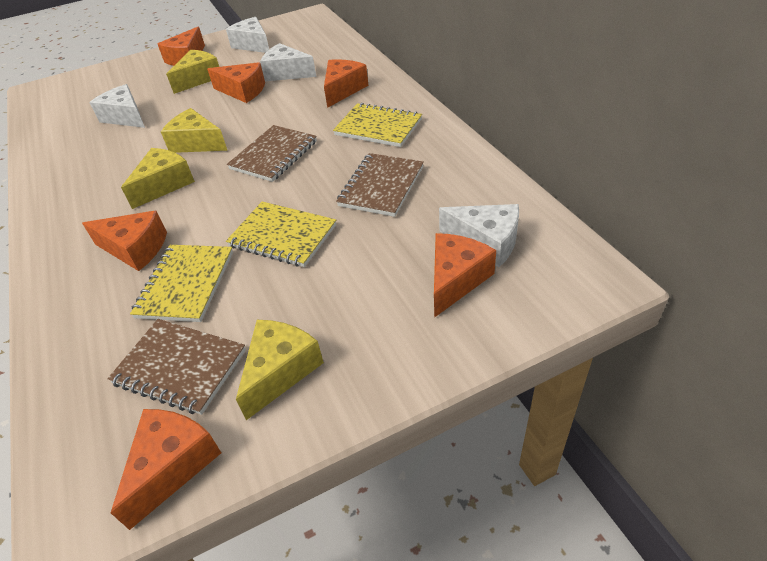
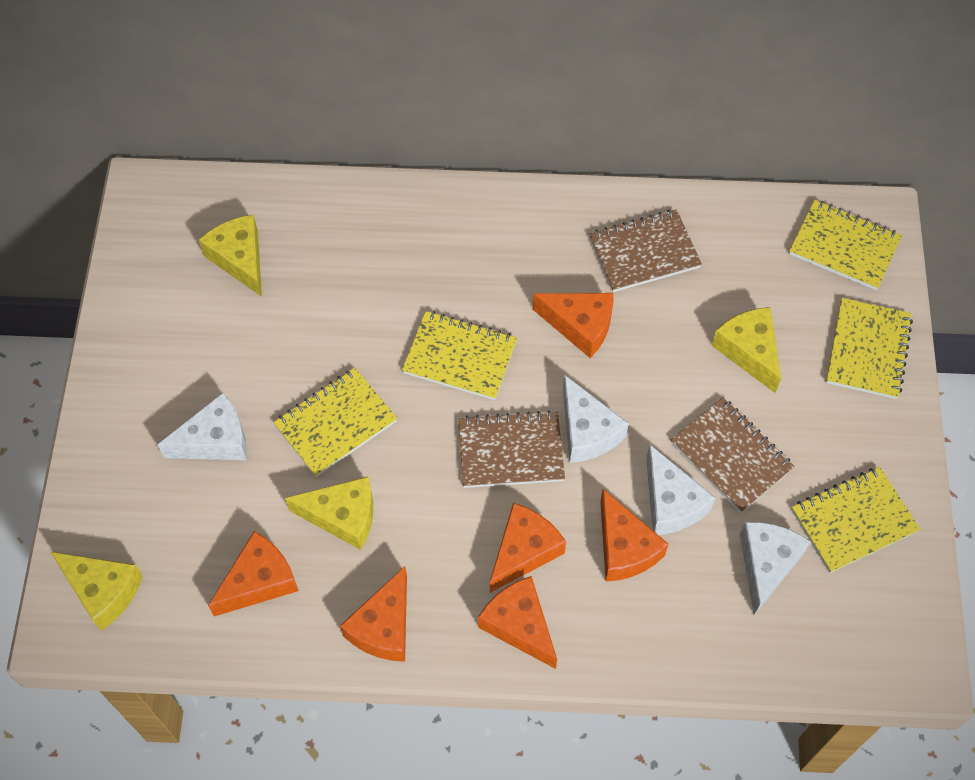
yellow notebook: 3 -> 5

